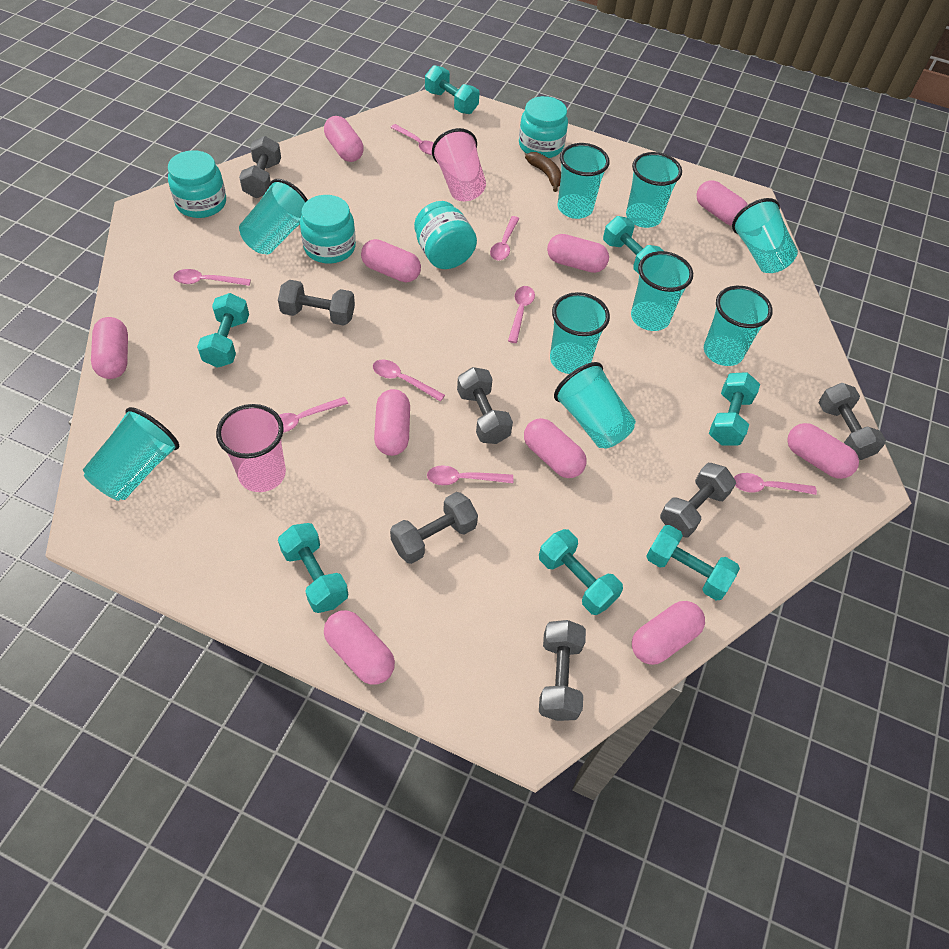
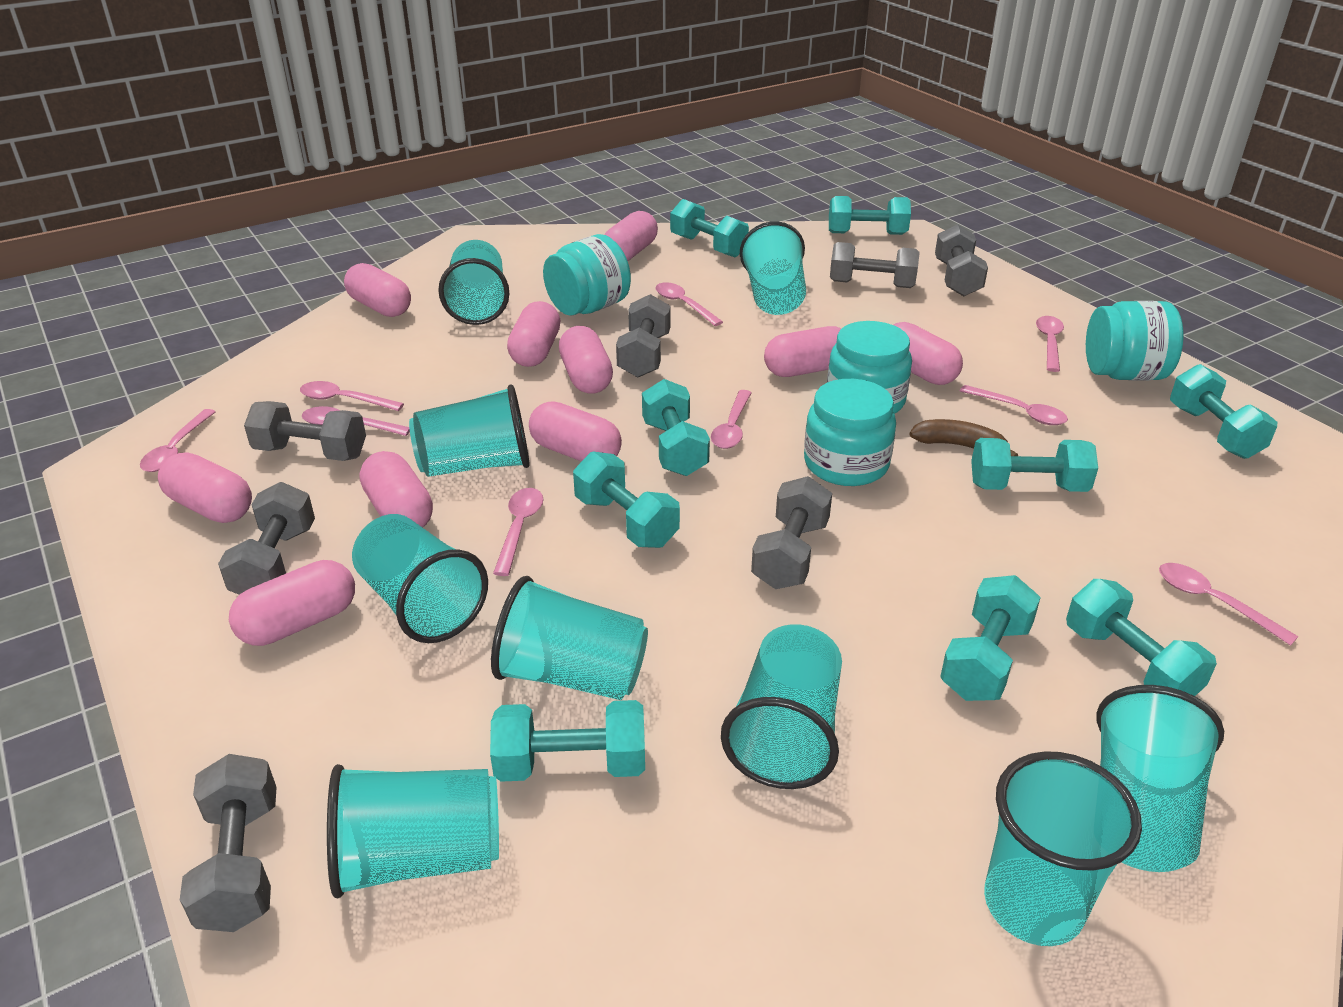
pink cup: 2 -> 0
pink spoon: 8 -> 9
turquoise dumbbell: 7 -> 9

